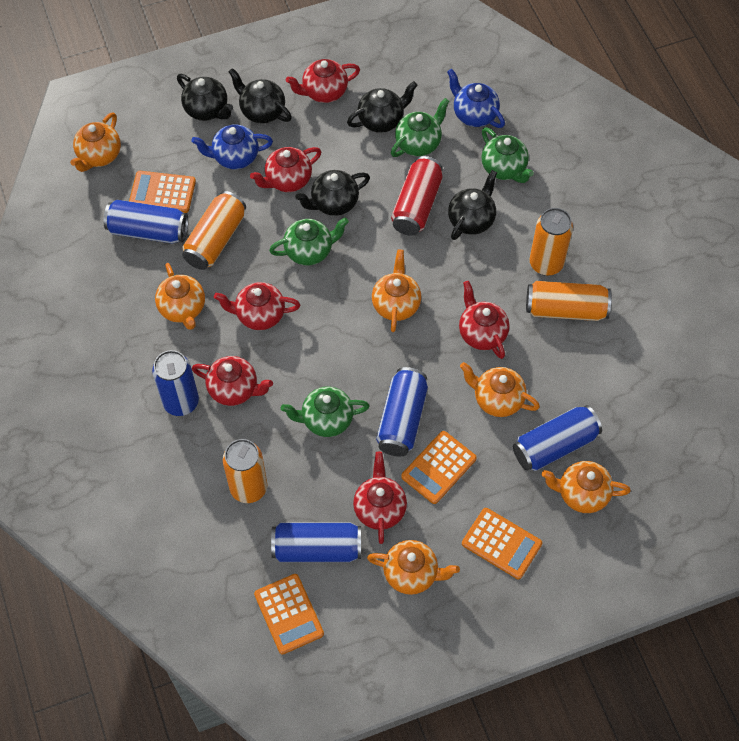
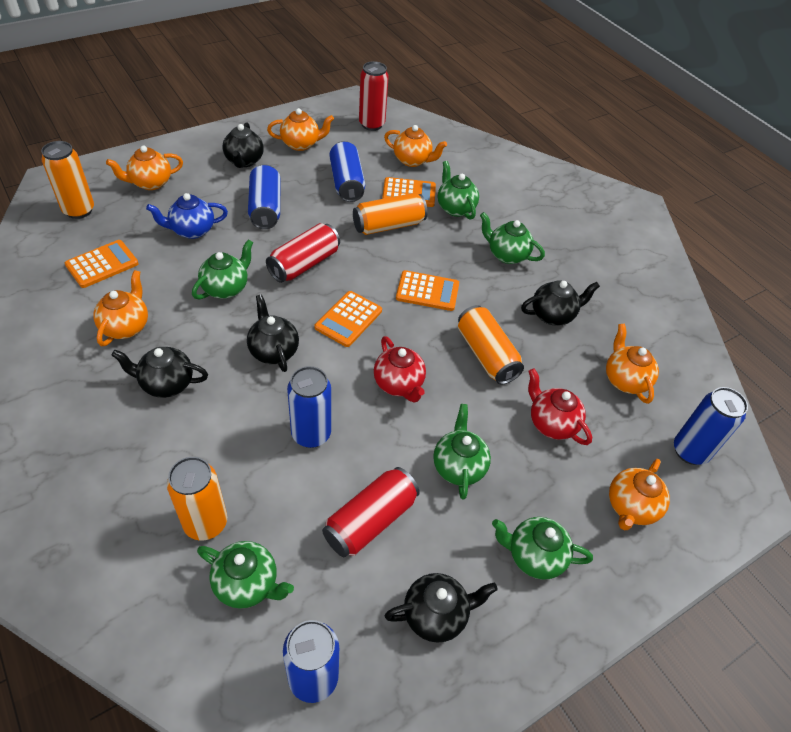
blue teapot: 2 -> 1
green teapot: 4 -> 6
red can: 1 -> 3
red teapot: 6 -> 2

